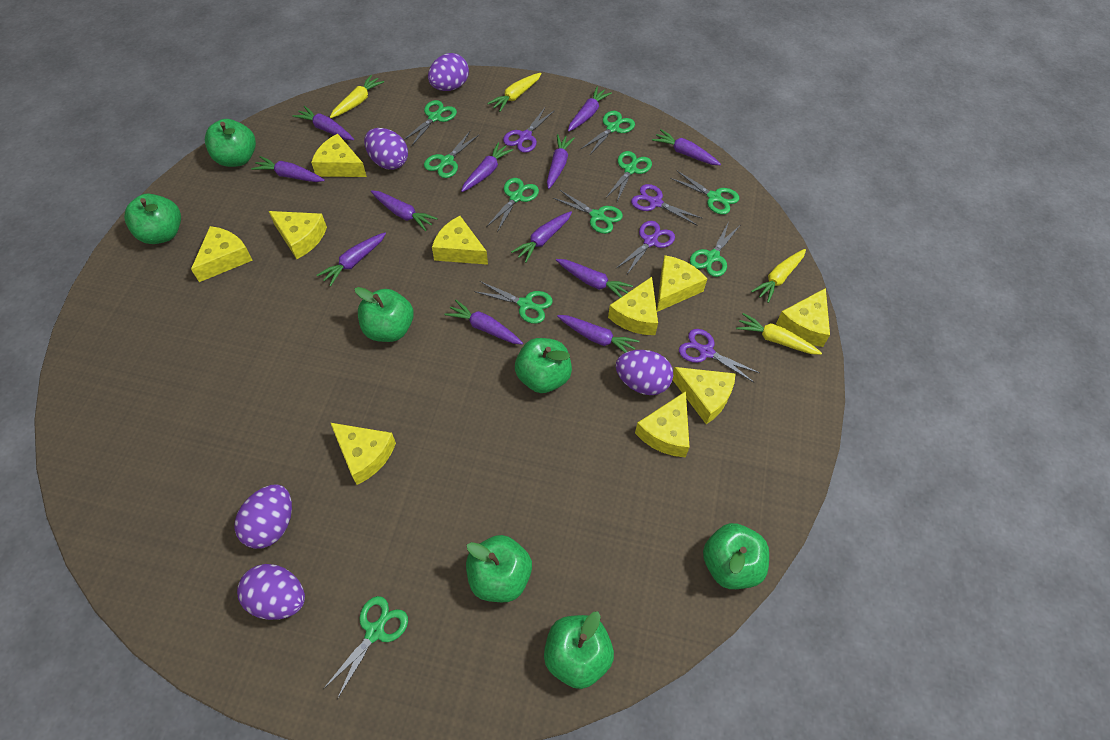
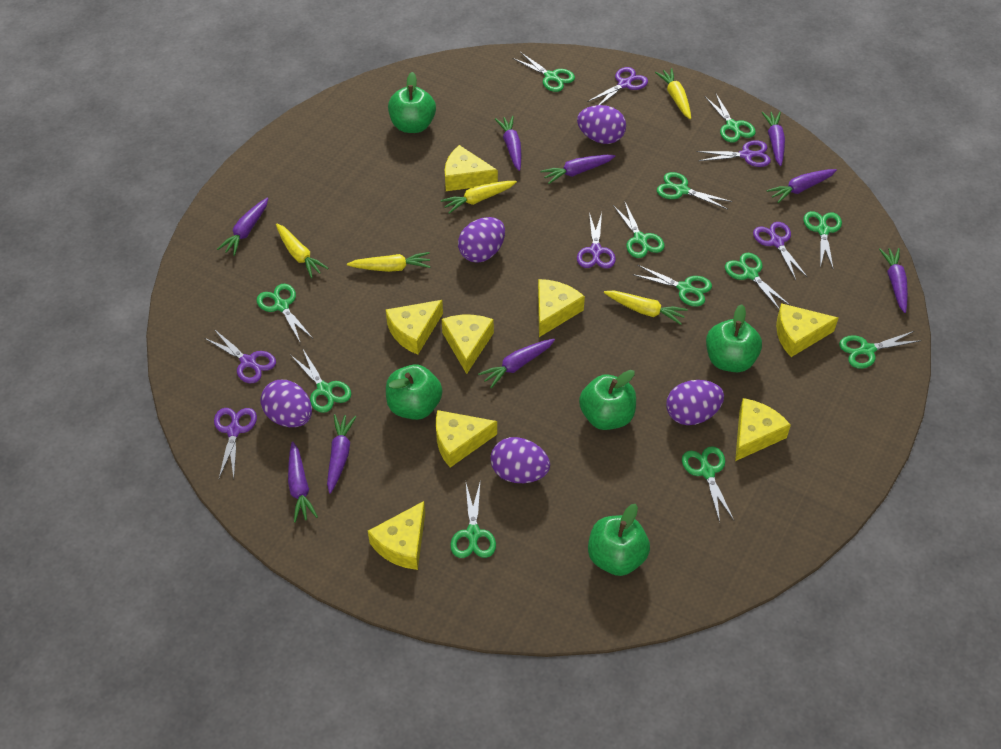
green apple: 7 -> 5
green scissors: 10 -> 12
purple carrot: 12 -> 9
purple scissors: 4 -> 6
yellow carrot: 4 -> 5
yellow cheese: 10 -> 8

